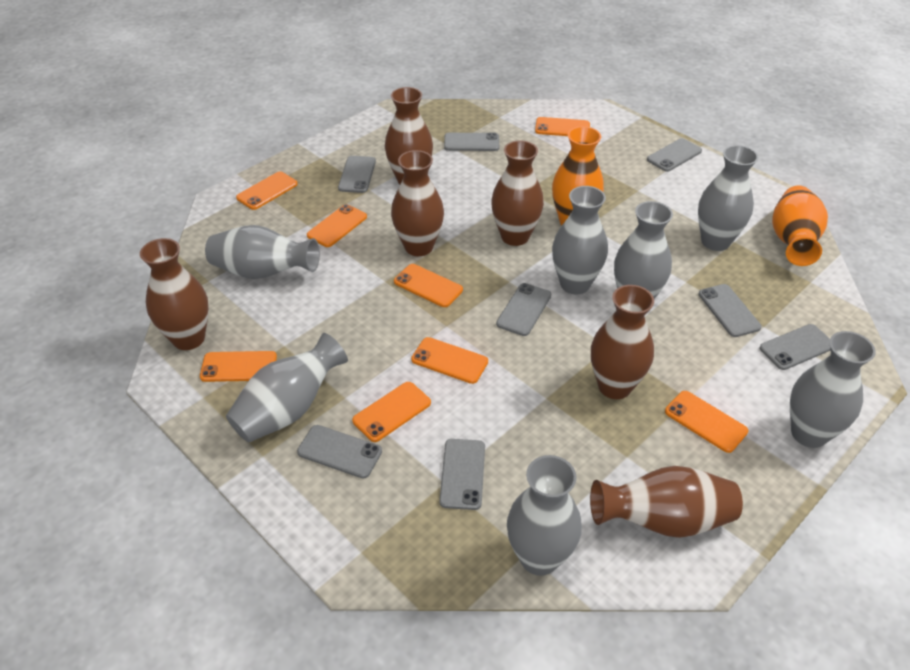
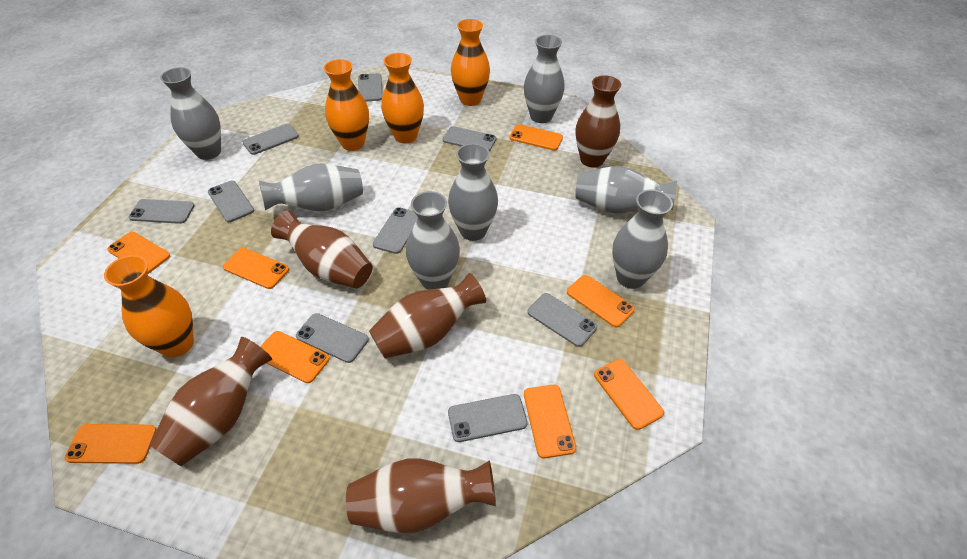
brown vase: 6 -> 5
grey phone: 8 -> 9
orange vase: 2 -> 4

